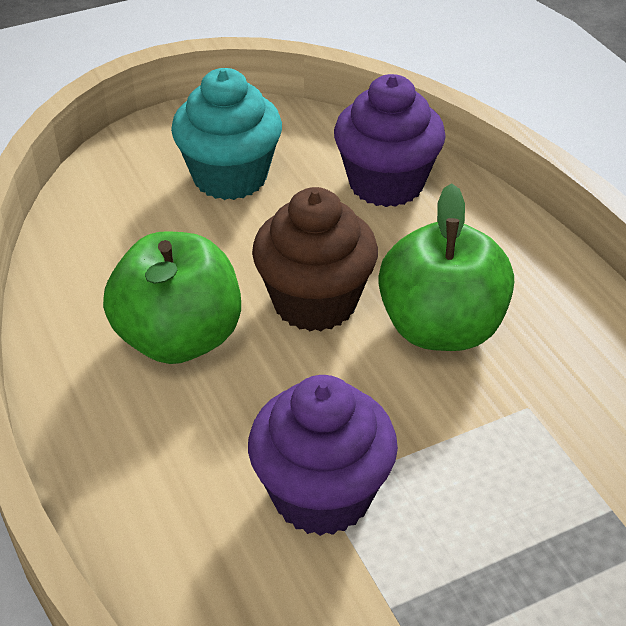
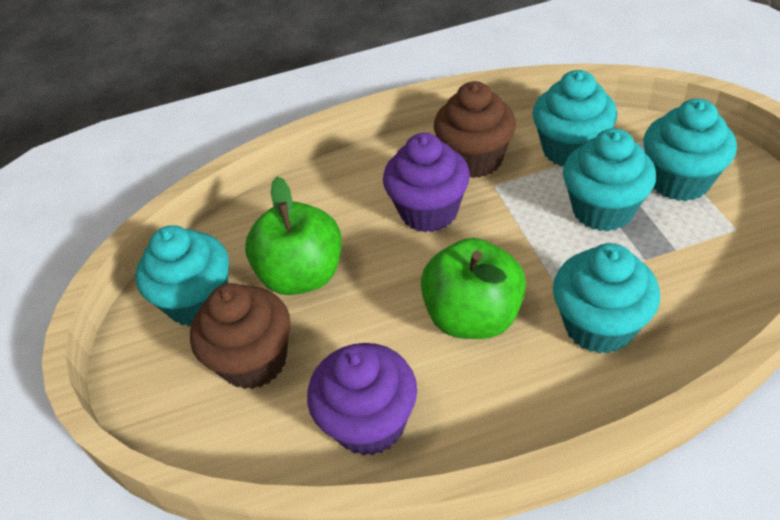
brown cupcake: 1 -> 2
turquoise cupcake: 1 -> 5

